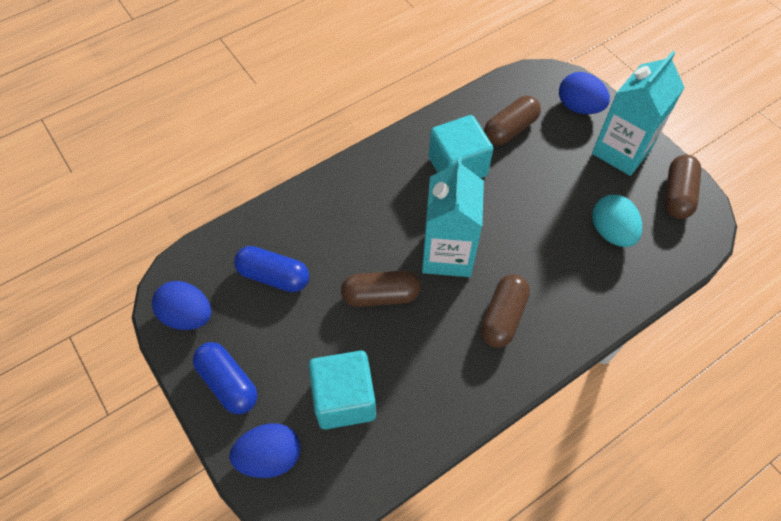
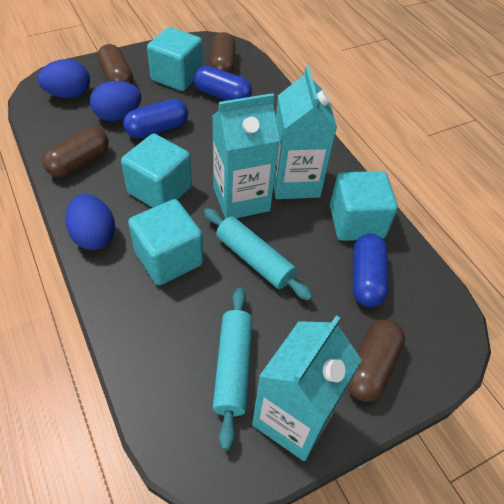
blue capsule: 2 -> 3
turquoise carton: 2 -> 3
turquoise cube: 2 -> 4
turquoise egg: 1 -> 0
turquoise rolling pin: 0 -> 2

